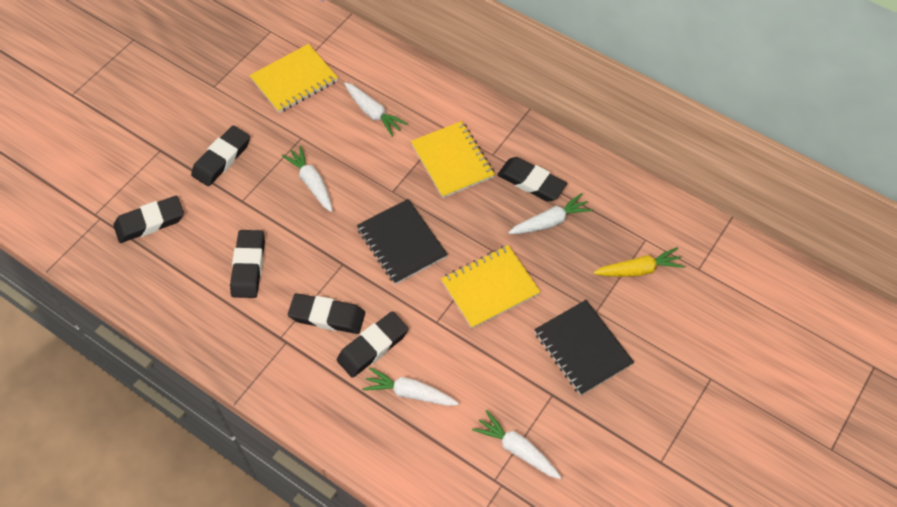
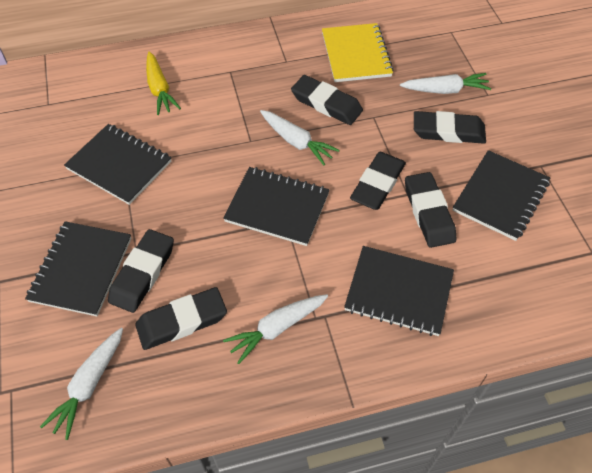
black notebook: 2 -> 5
white carrot: 5 -> 4
yellow notebook: 3 -> 1

